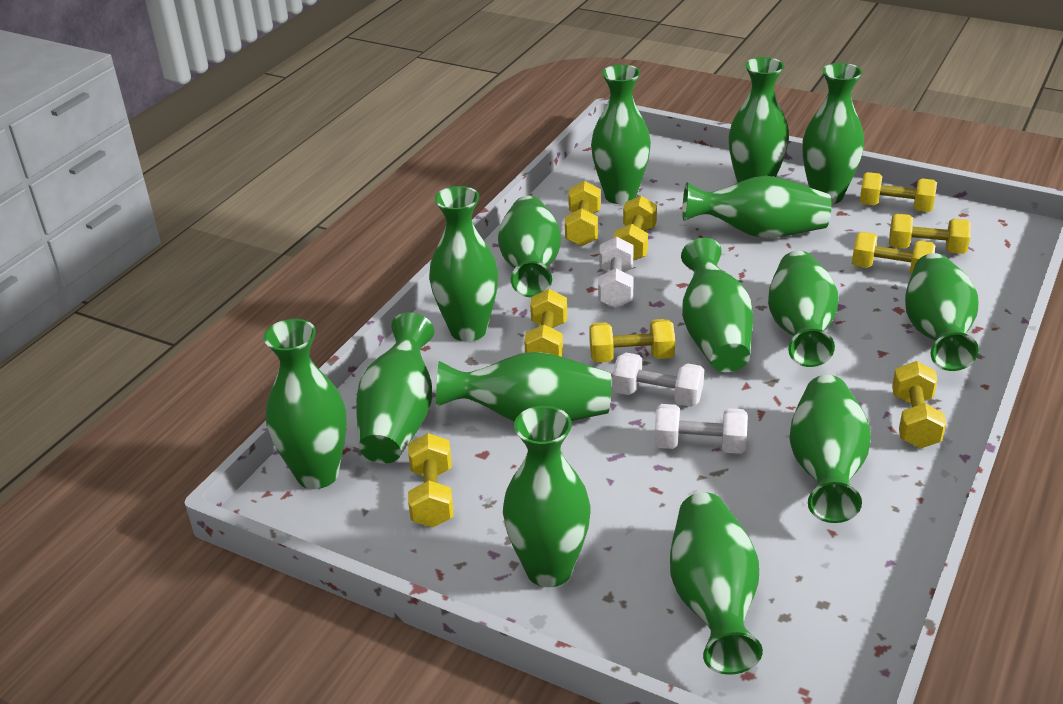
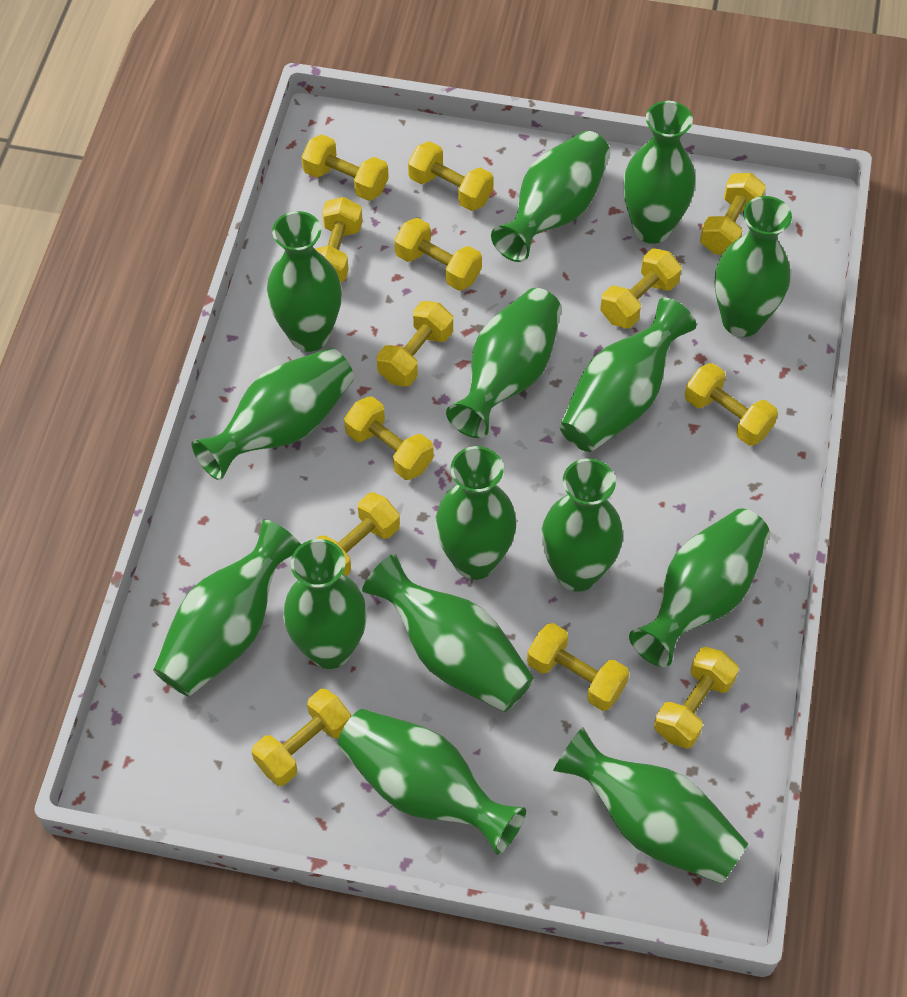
white dumbbell: 3 -> 0
yellow dumbbell: 9 -> 13

